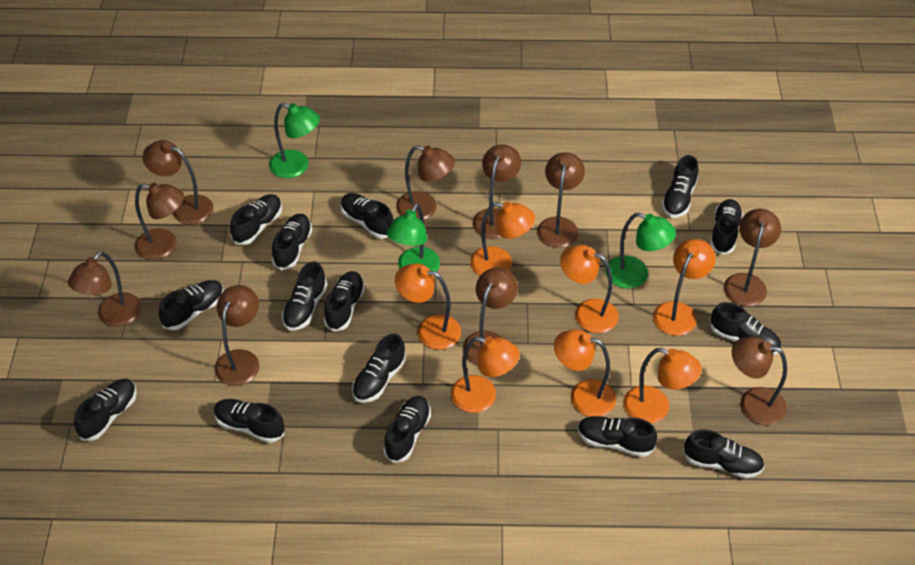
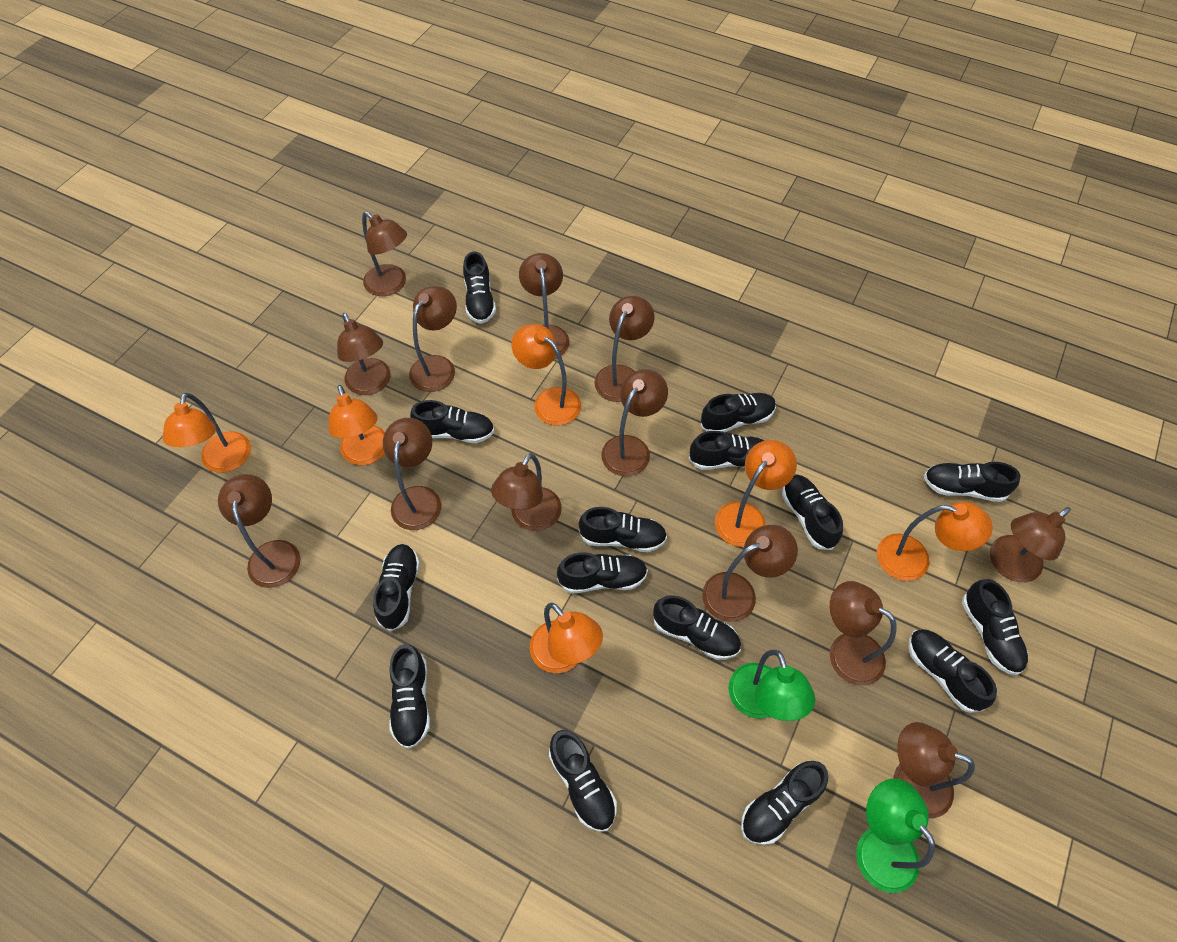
brown lamp: 10 -> 13
green lamp: 3 -> 2
orange lamp: 7 -> 6

